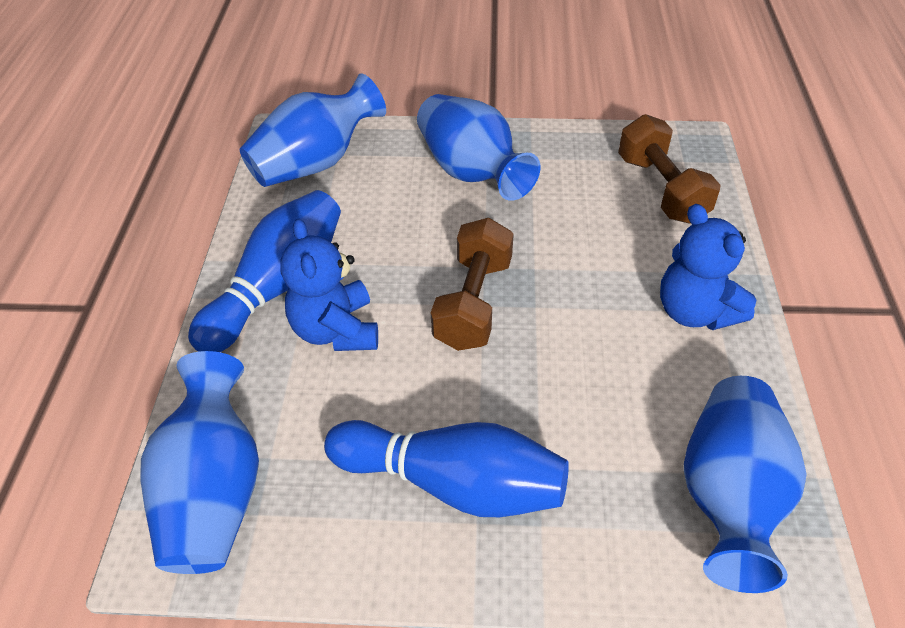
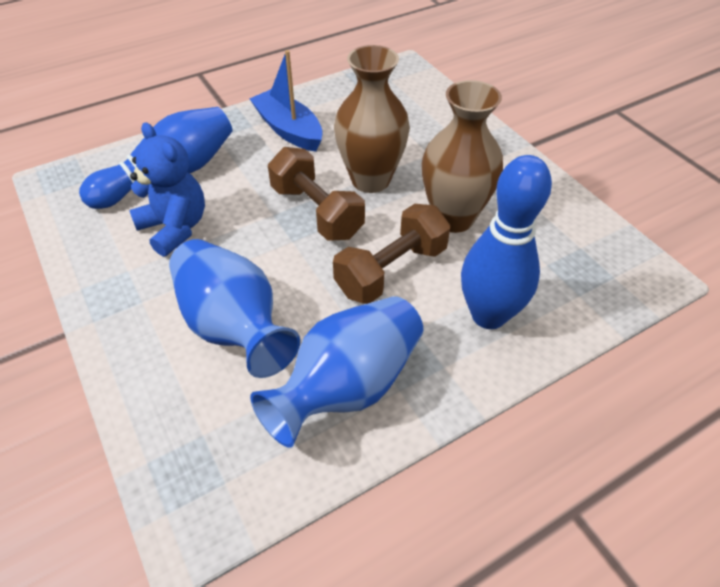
blue boat: 0 -> 1
blue teddy bear: 2 -> 1
blue vase: 4 -> 2
brown vase: 0 -> 2

